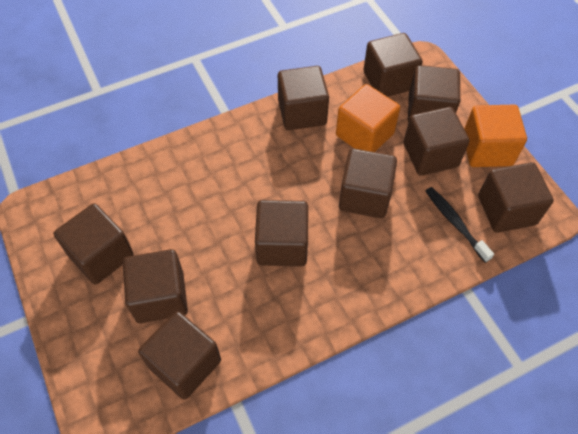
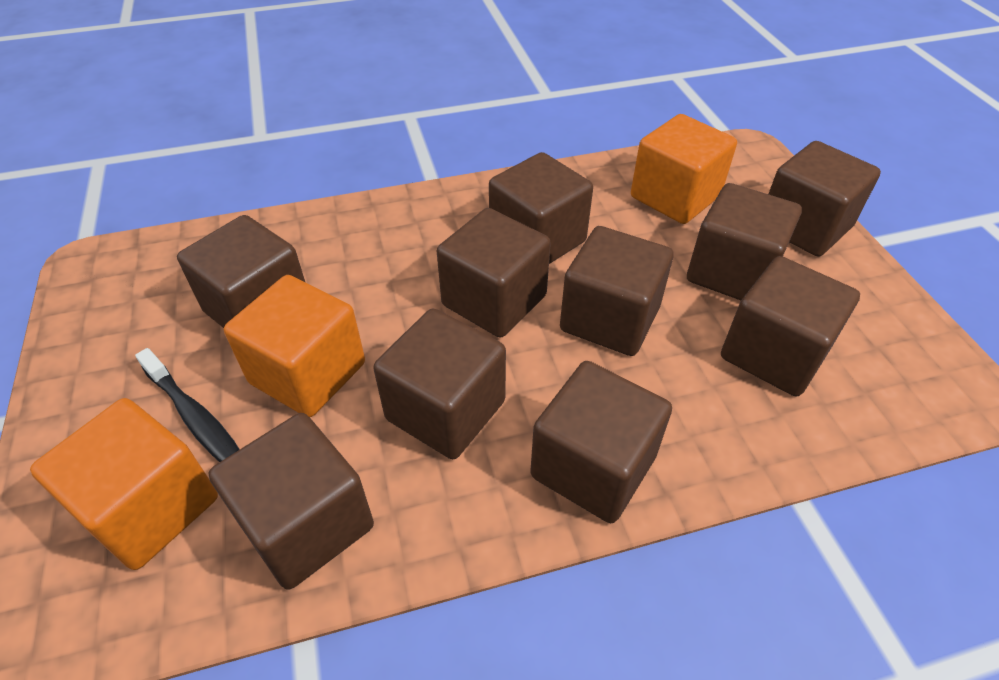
orange cube: 2 -> 3

